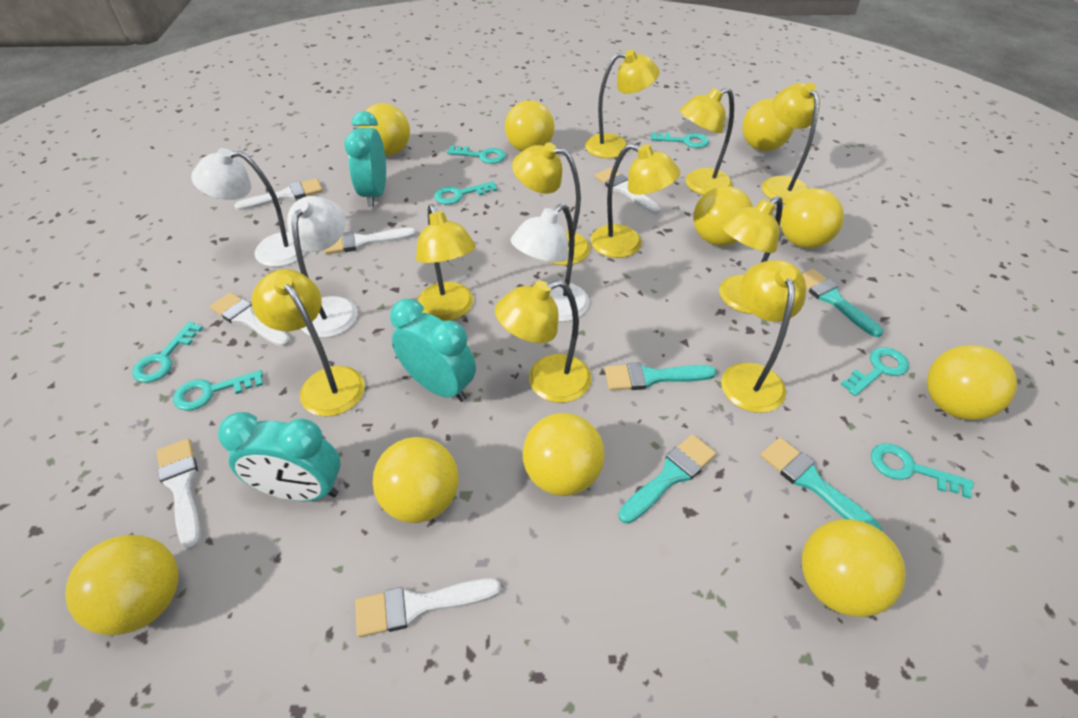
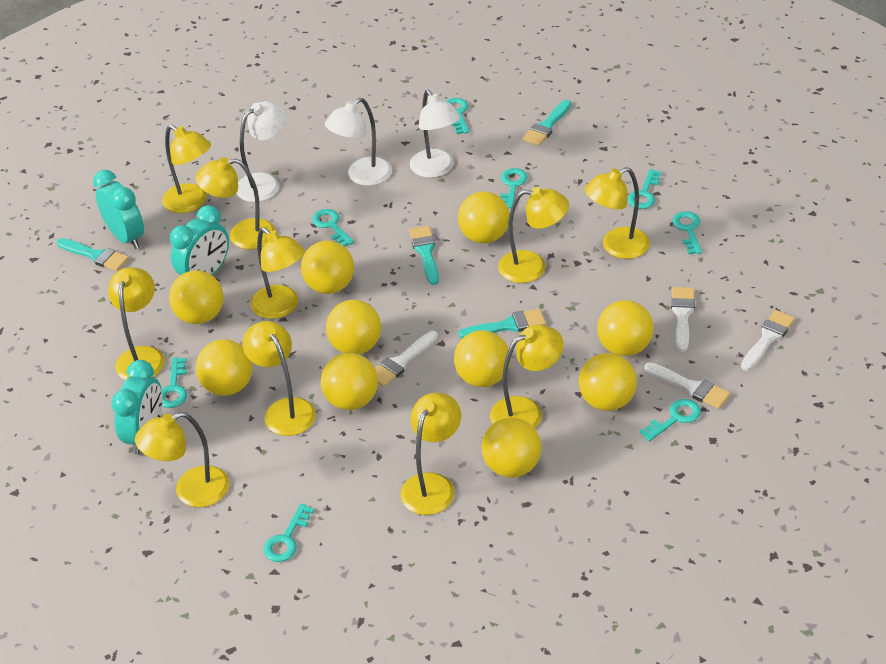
turquoise key: 7 -> 8
white brush: 6 -> 4

